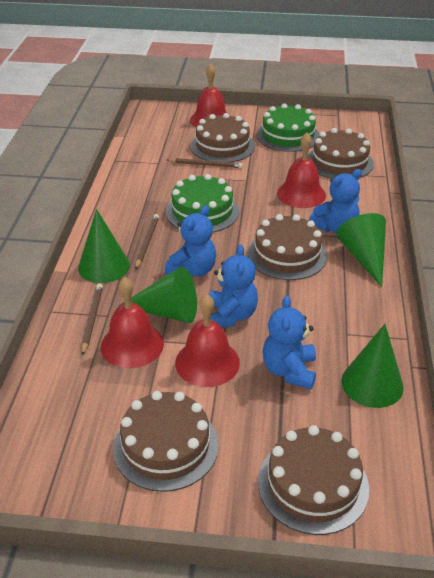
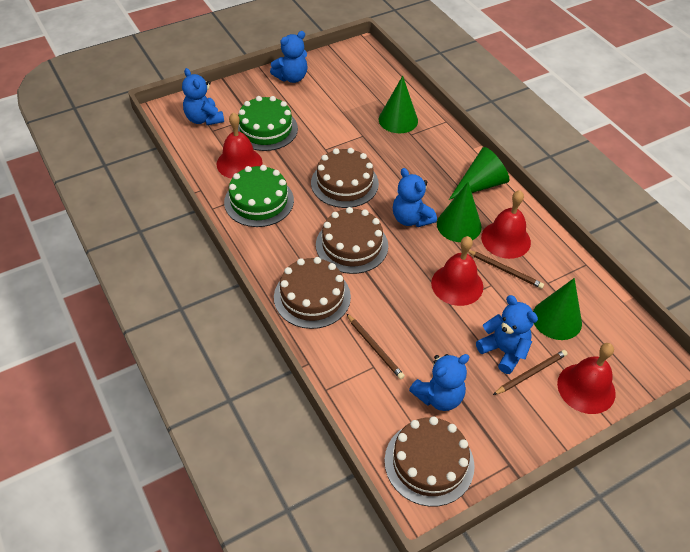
blue teddy bear: 4 -> 5
brown cake: 5 -> 4

